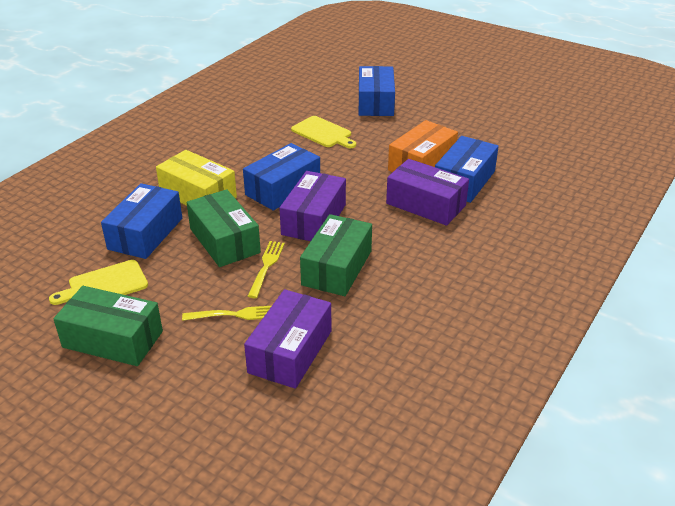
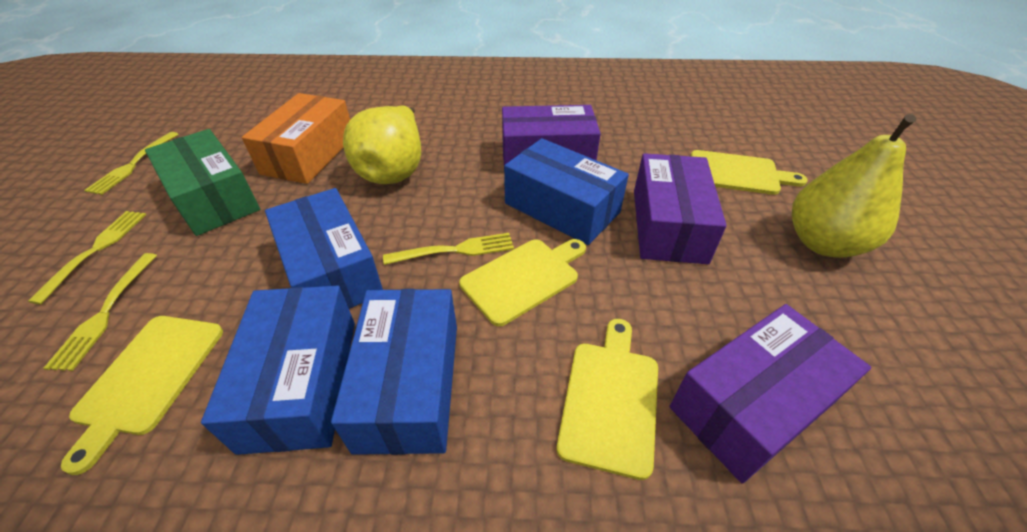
green box: 3 -> 1
yellow box: 1 -> 0
yellow cutting board: 2 -> 4
yellow fork: 2 -> 4
yellow pear: 0 -> 2

